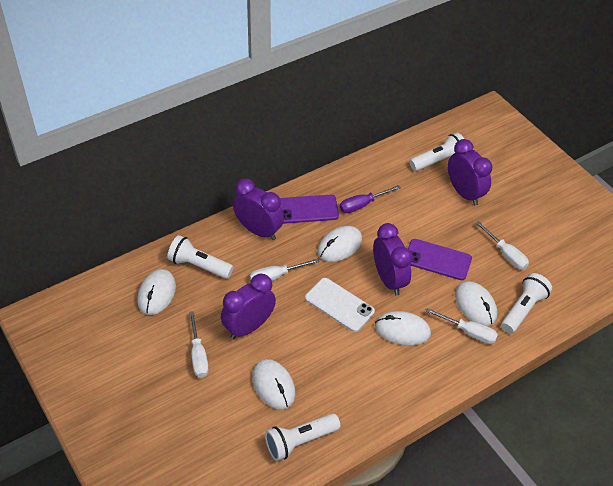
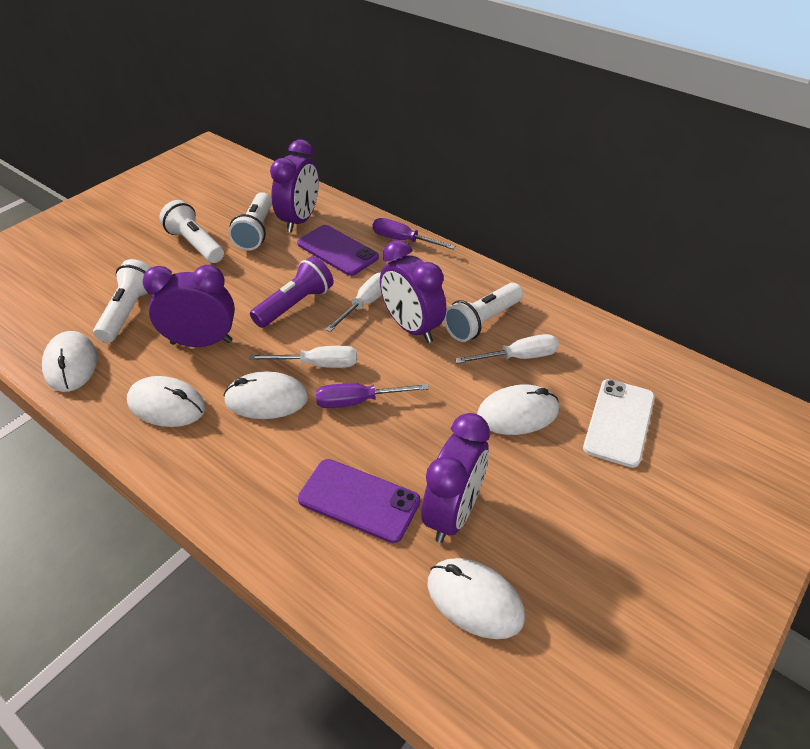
purple flashlight: 0 -> 1
purple screwdriver: 1 -> 2
white screwdriver: 4 -> 3

